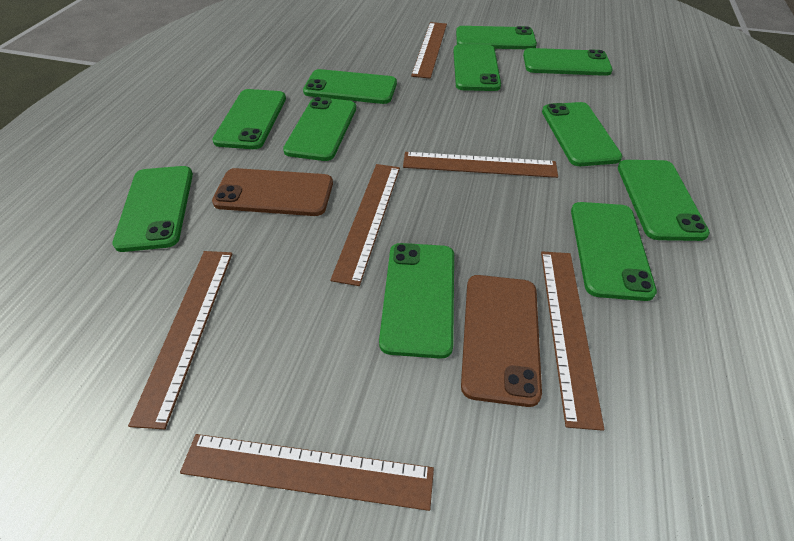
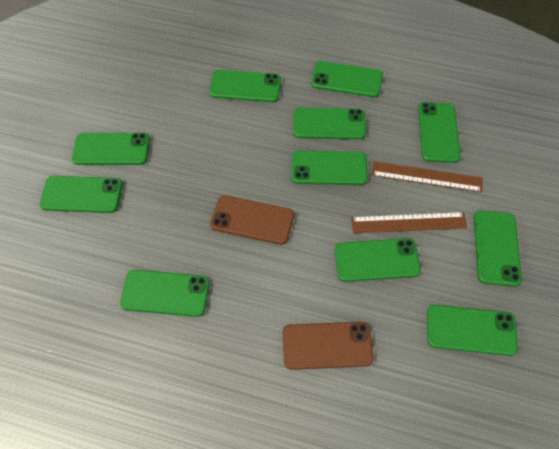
brown ruler: 6 -> 2

